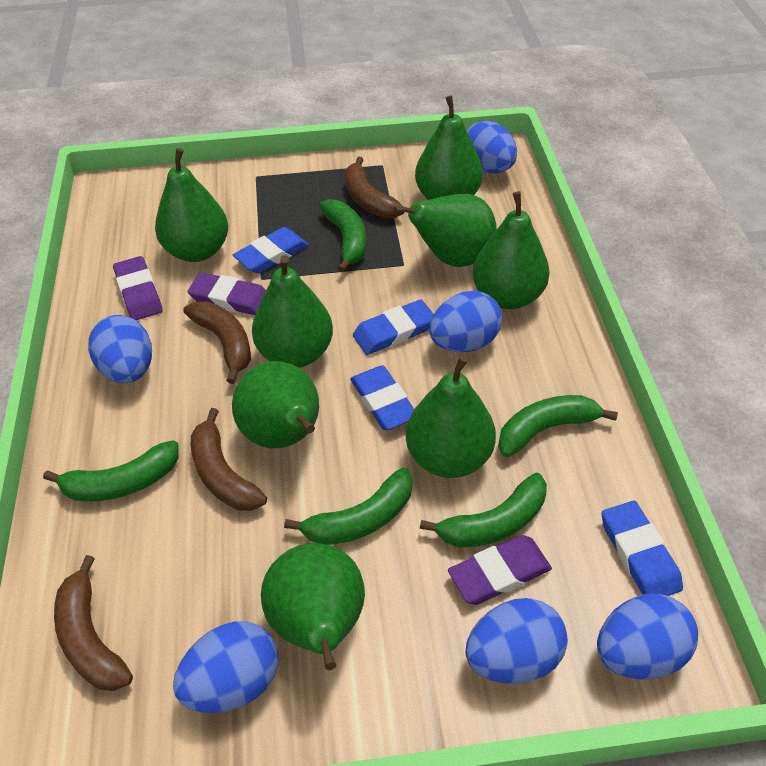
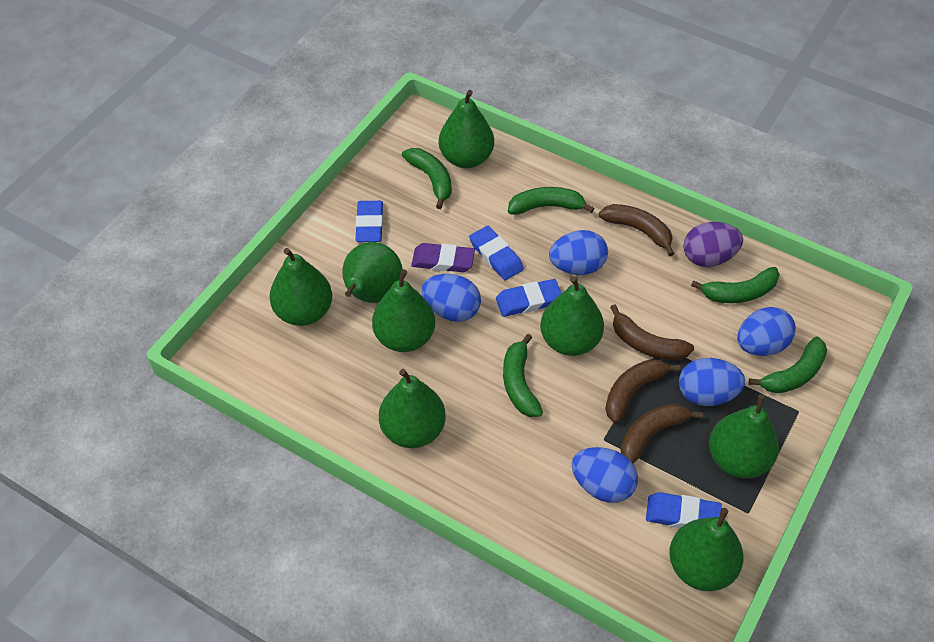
blue egg: 6 -> 5
purple egg: 0 -> 1
purple eraser: 3 -> 1

